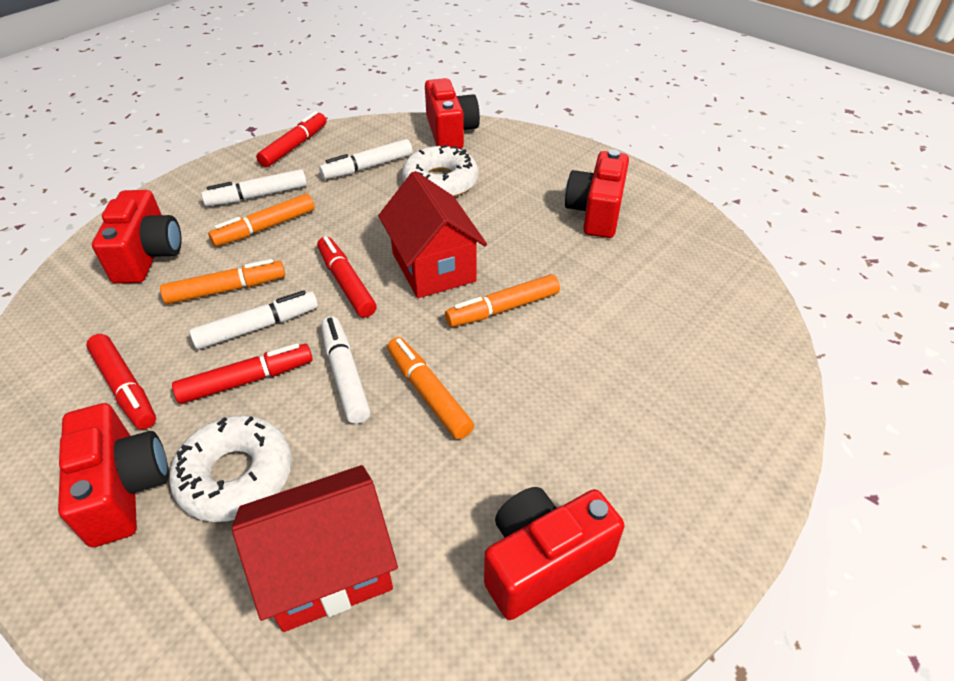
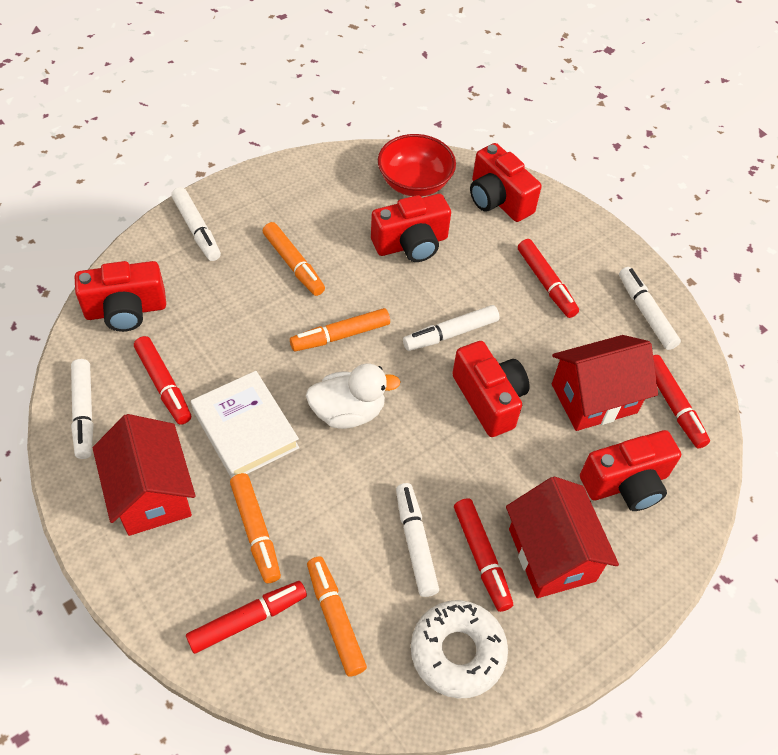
red bowl: 0 -> 1
red house: 2 -> 3
red marker: 4 -> 5
white book: 0 -> 1
white donut: 2 -> 1
white duck: 0 -> 1
white marker: 4 -> 5

